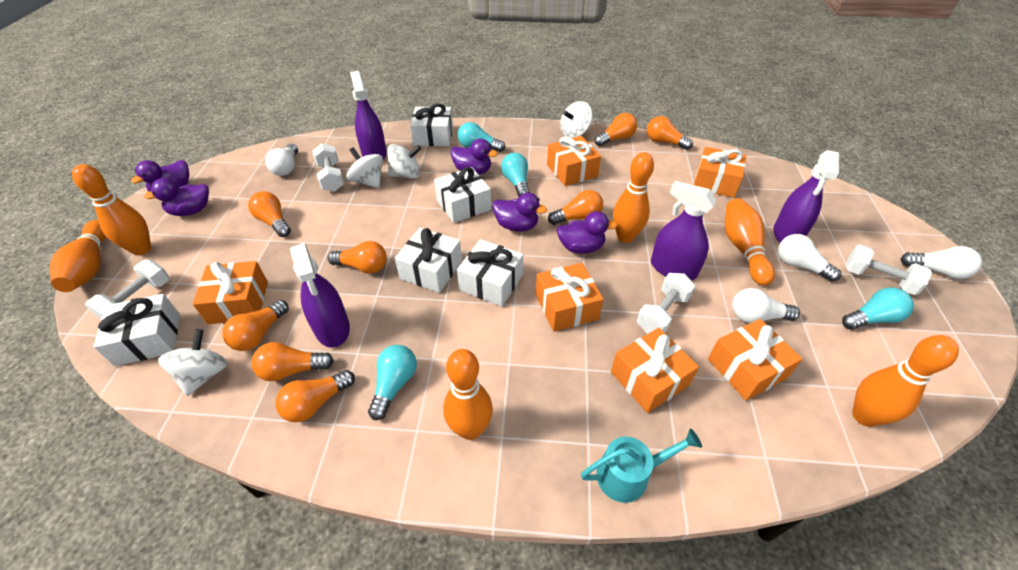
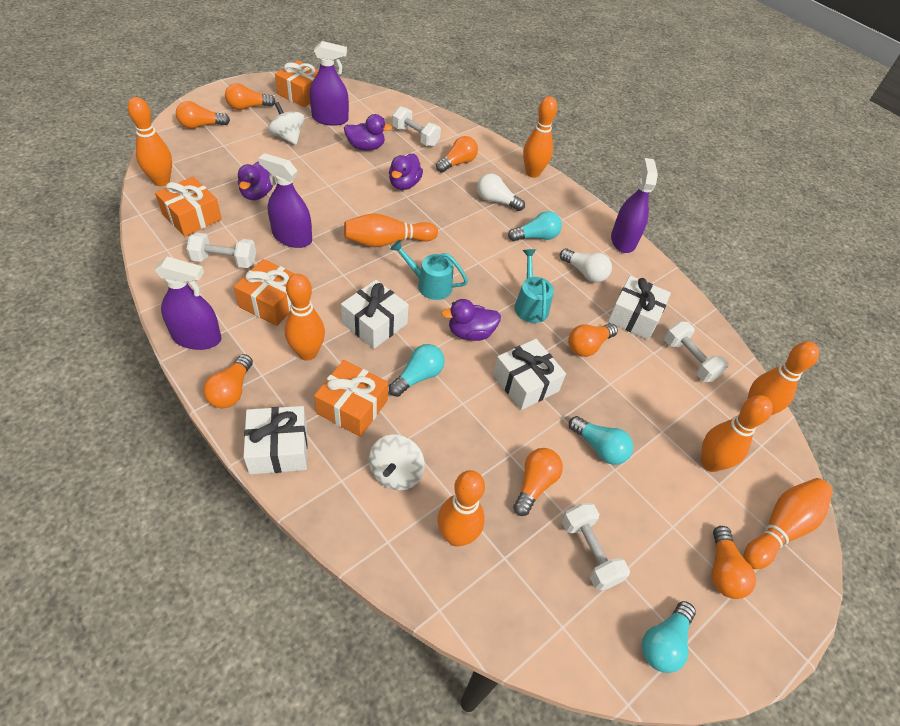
orange bowling pin: 6 -> 8
orange gift: 6 -> 4
orange light bulb: 8 -> 7
purple duck: 5 -> 4
turquoise watering can: 1 -> 2
white gift: 5 -> 4
white light bulb: 4 -> 2
white spinning top: 4 -> 2

